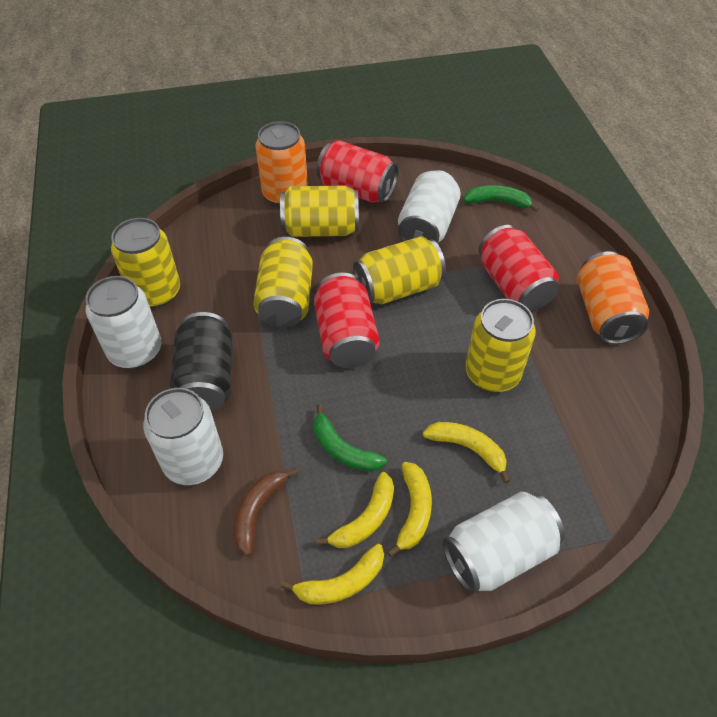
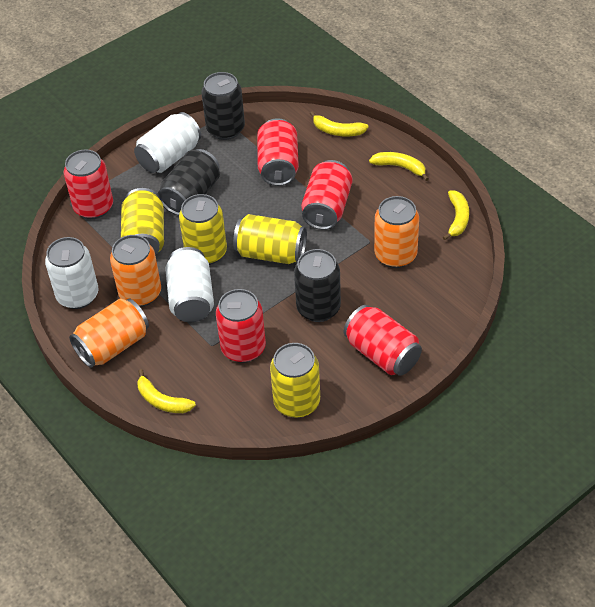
black can: 1 -> 3
brown banana: 1 -> 0
green banana: 2 -> 0
orange can: 2 -> 3
red can: 3 -> 5
white can: 4 -> 3
yellow can: 5 -> 4

